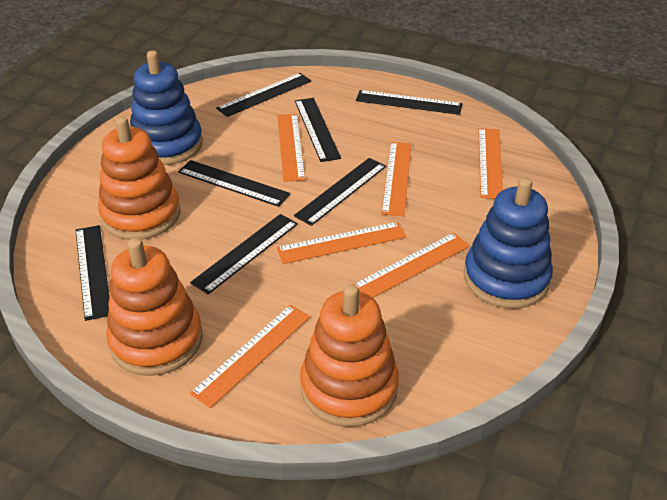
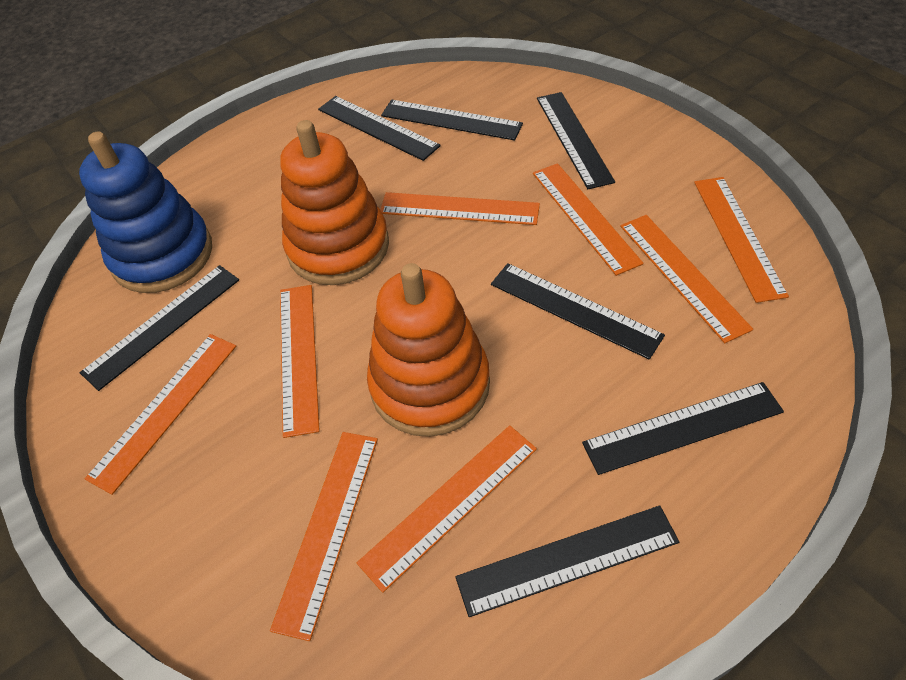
blue stacking toy: 2 -> 1
orange ruler: 6 -> 8
orange stacking toy: 3 -> 2

